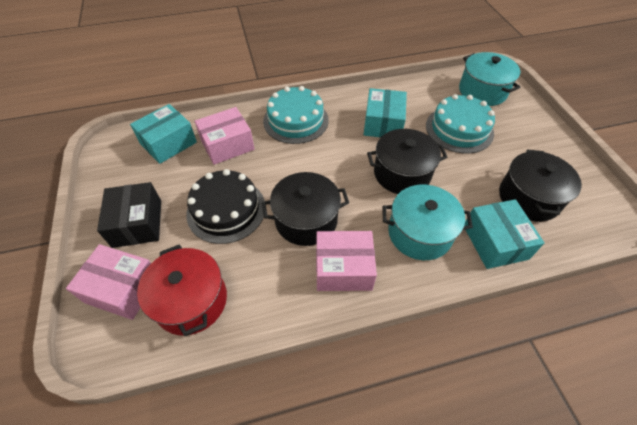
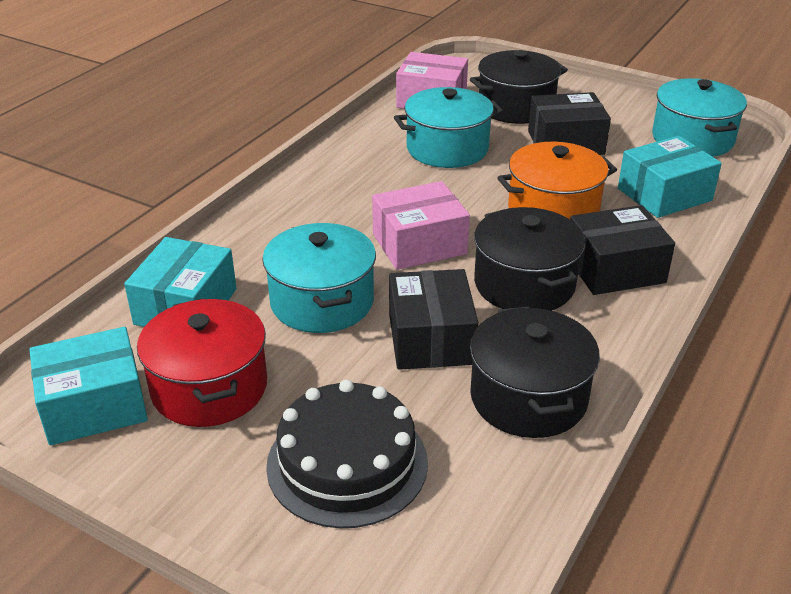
black box: 1 -> 3
orange pot: 0 -> 1
pink box: 3 -> 2
turquoise cake: 2 -> 0
turquoise pot: 2 -> 3

